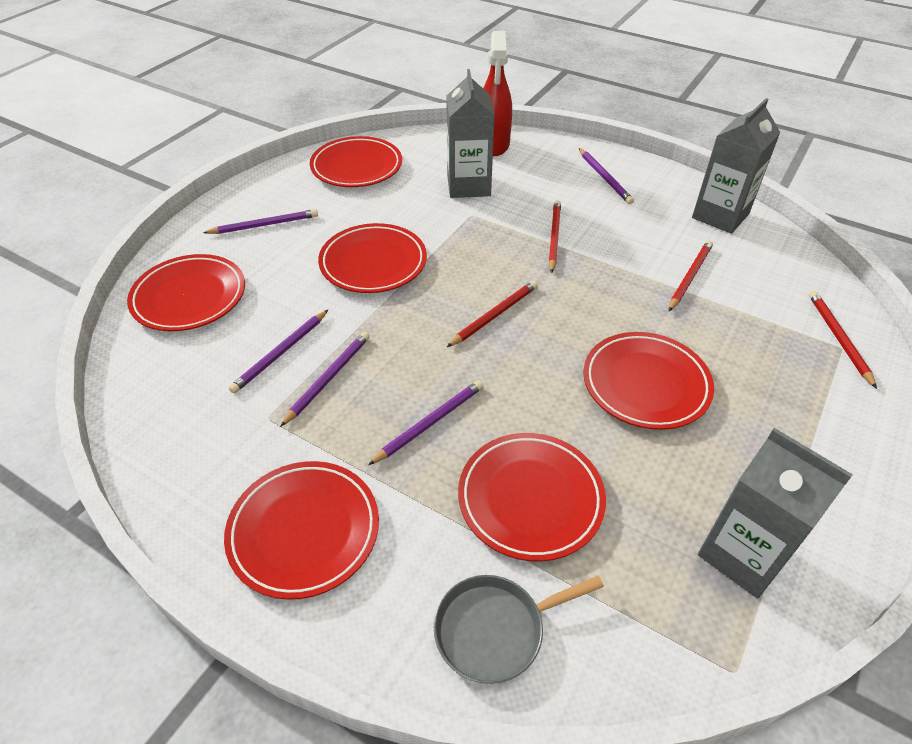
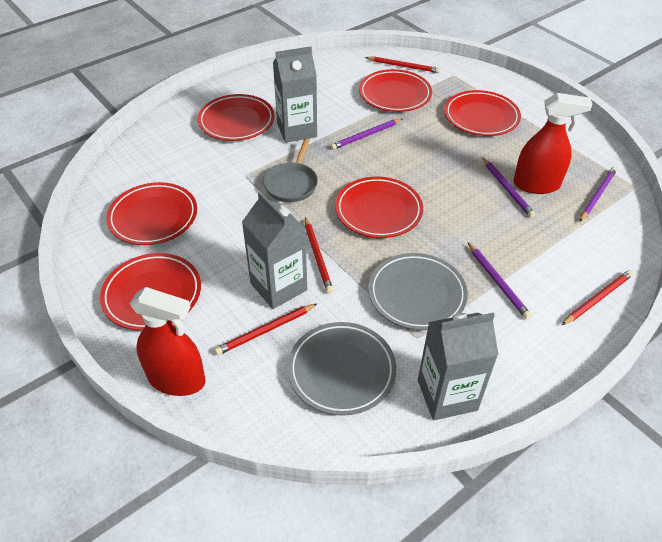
grey plate: 0 -> 2
purple pencil: 5 -> 4
red spray bottle: 1 -> 2

